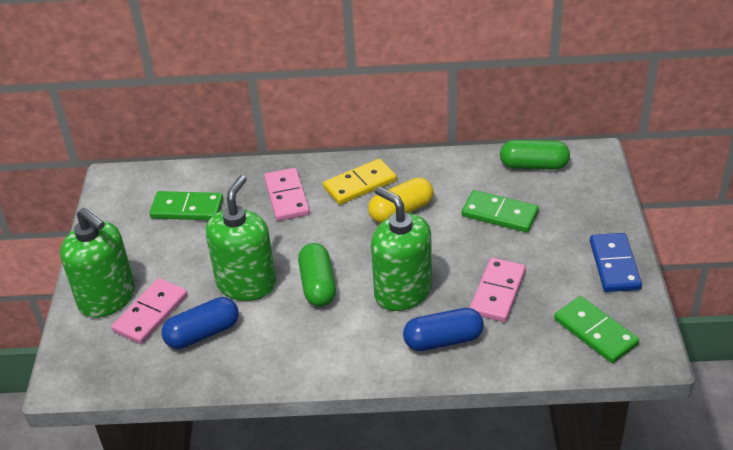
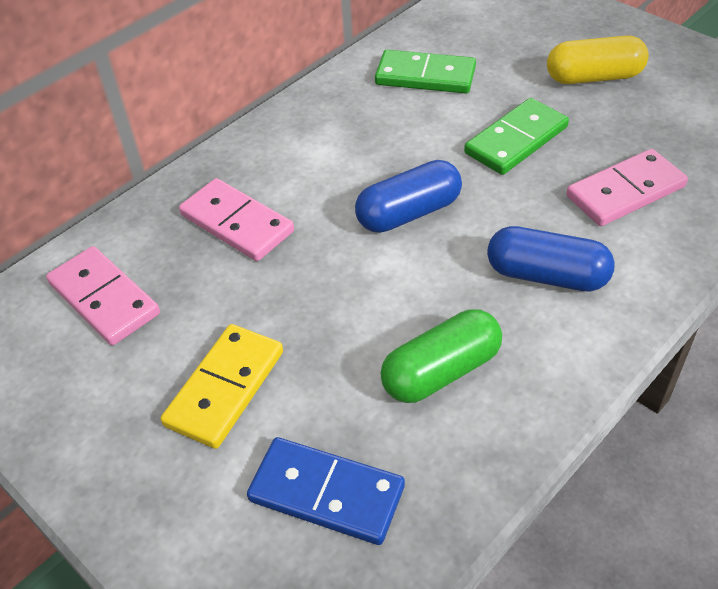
green capsule: 2 -> 1
green domino: 3 -> 2
green soap dispenser: 3 -> 0

